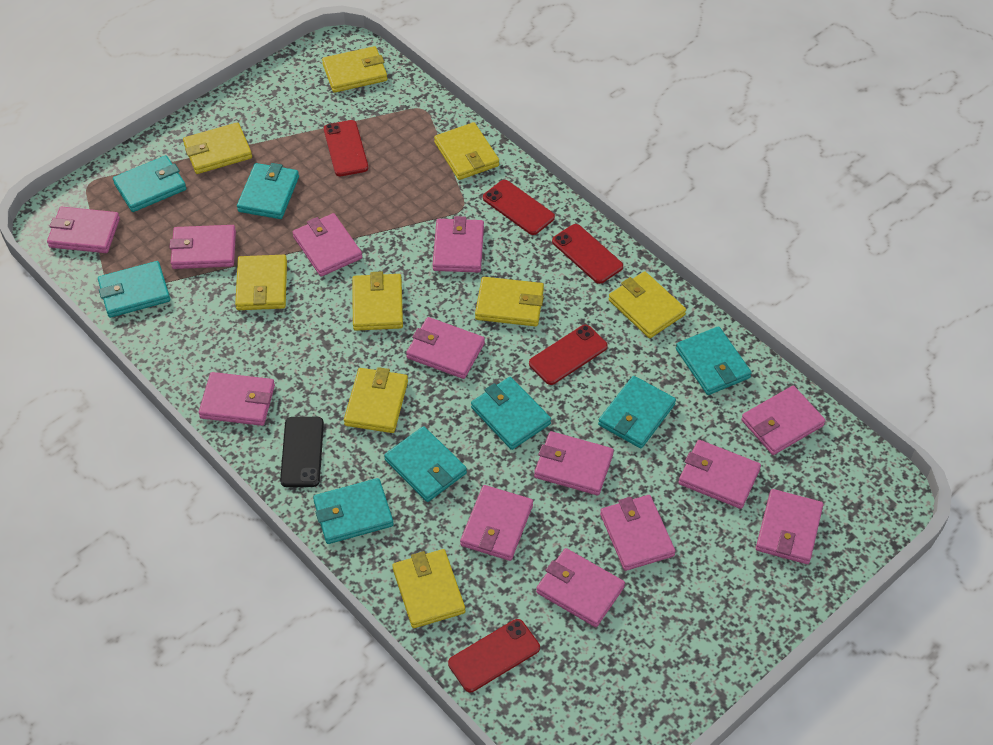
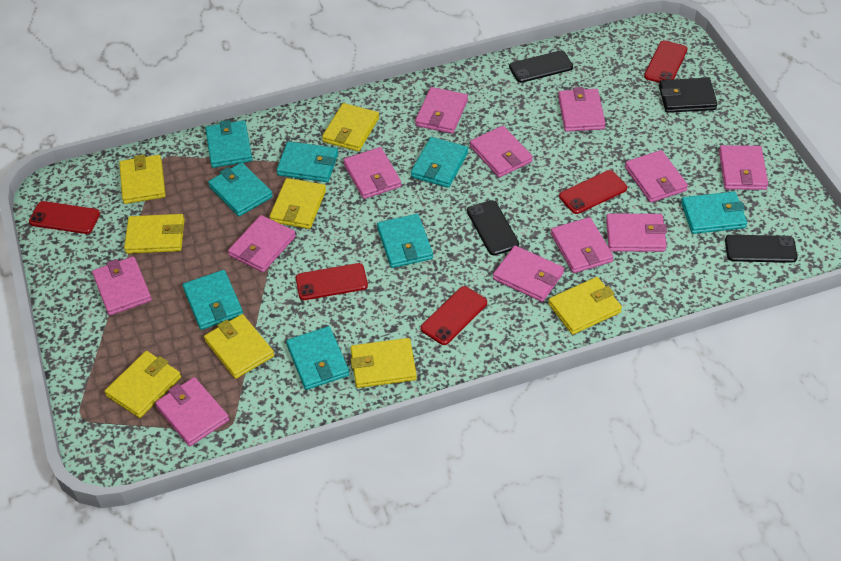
black phone: 1 -> 3
black wallet: 0 -> 1
pink wallet: 13 -> 12
yellow wallet: 9 -> 8

